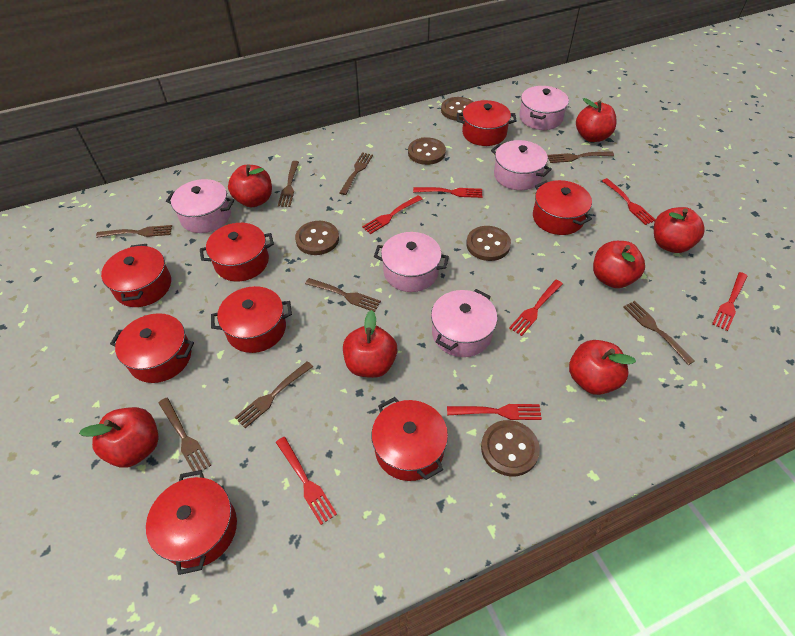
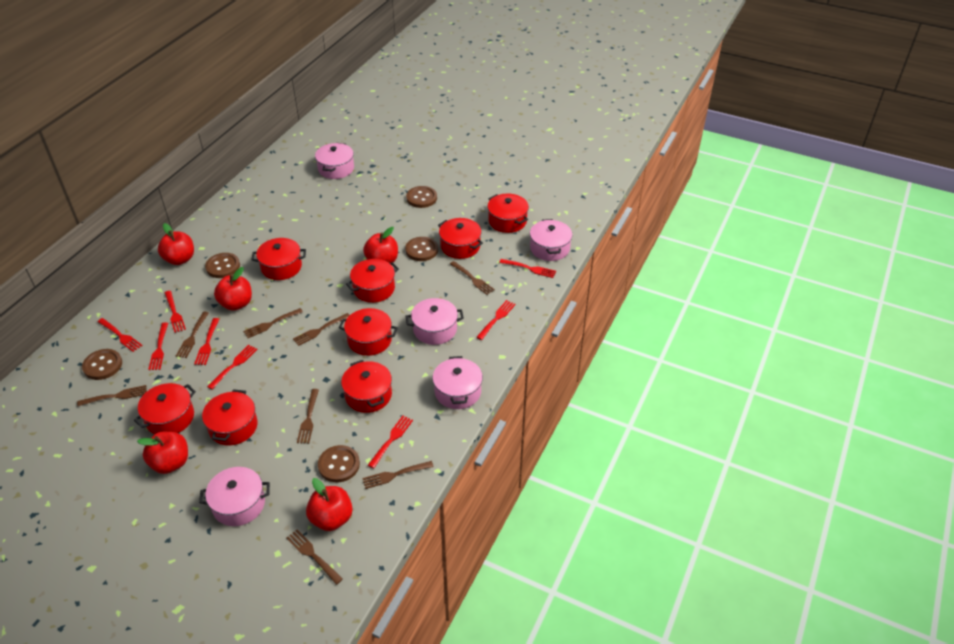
red apple: 7 -> 5
red fork: 7 -> 8

